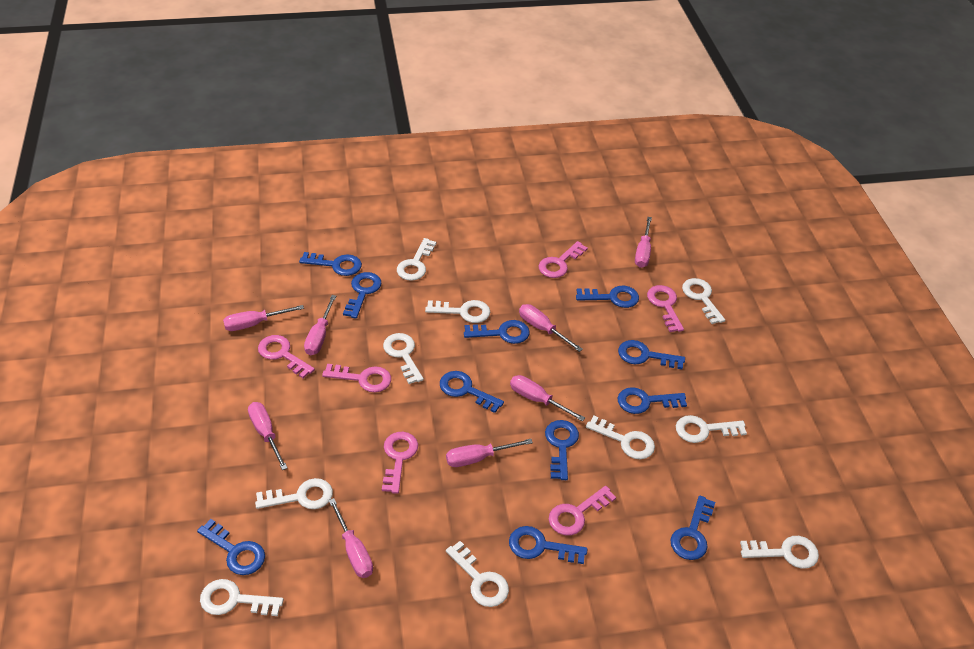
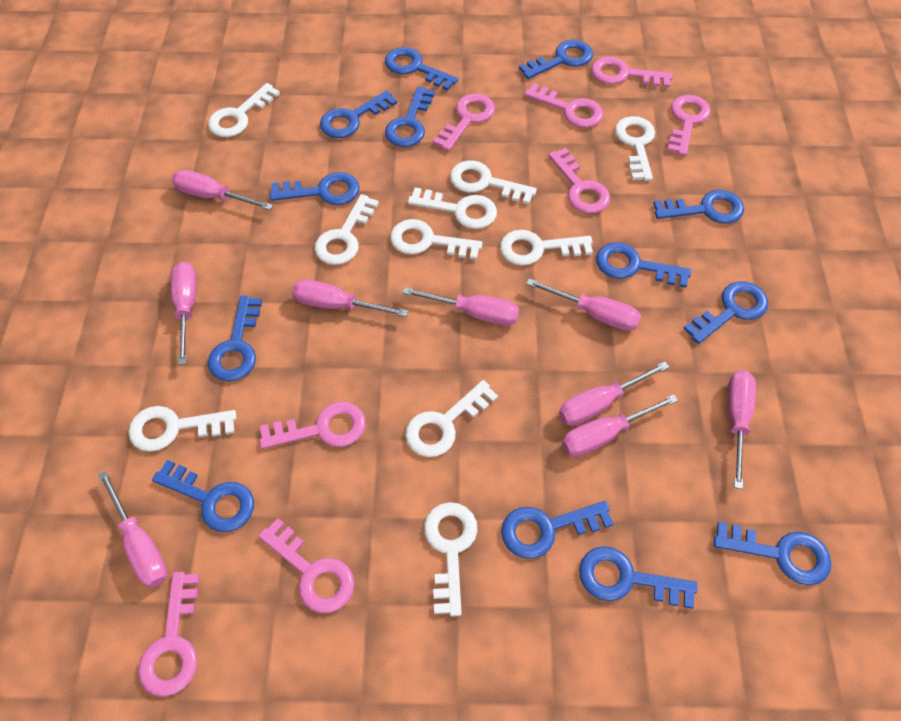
blue key: 11 -> 13
pink key: 6 -> 8
pink screwdriver: 8 -> 9

